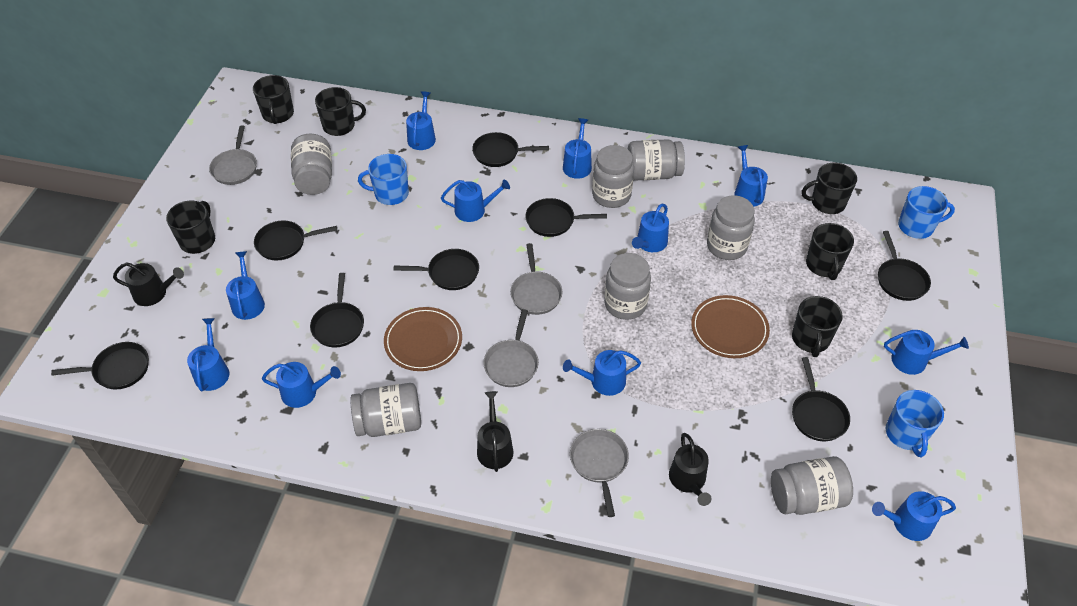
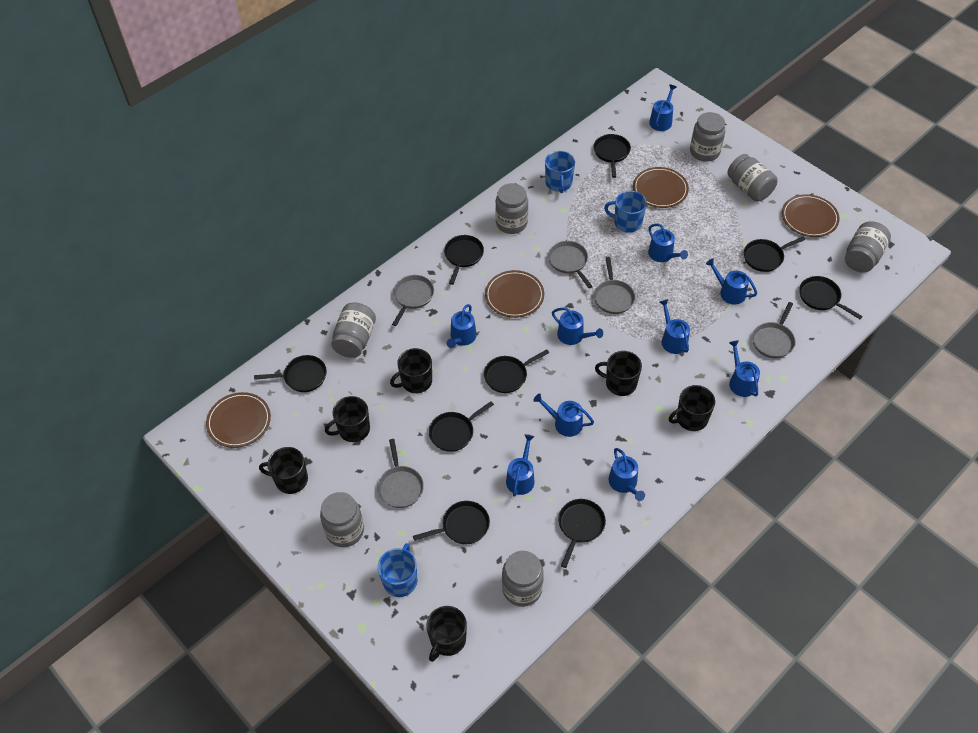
black pan: 8 -> 9
black watering can: 3 -> 0
blue watering can: 11 -> 10
brown plate: 2 -> 4
grey pan: 4 -> 5

